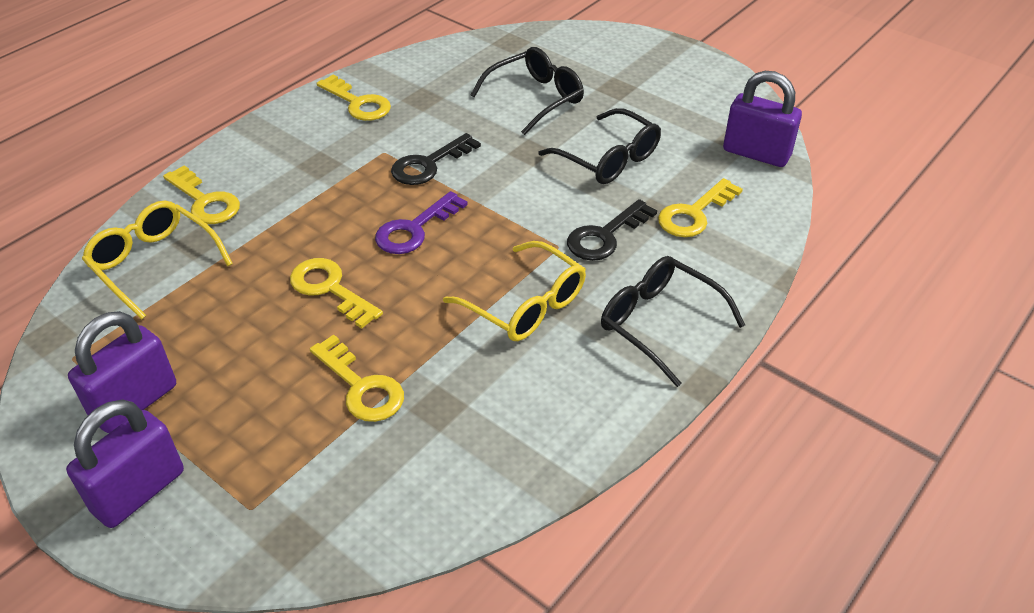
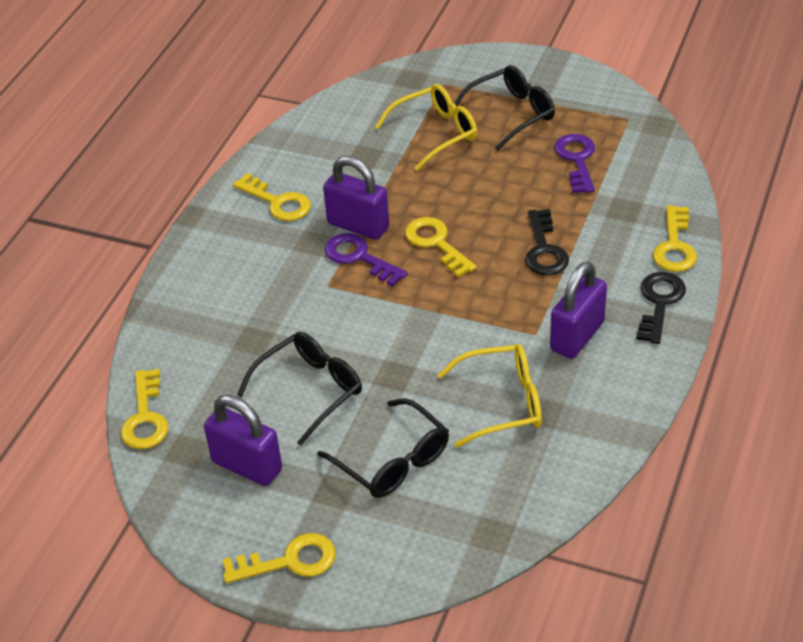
purple key: 1 -> 2

